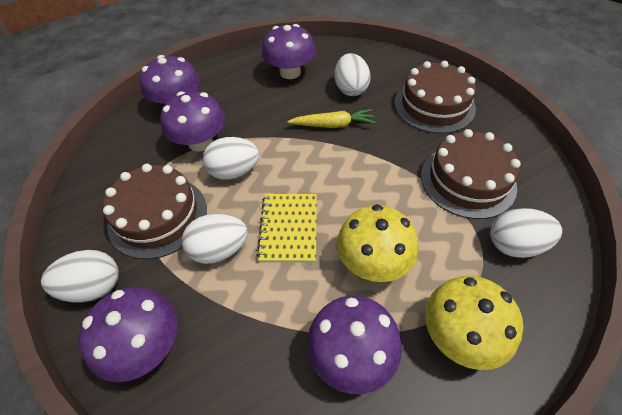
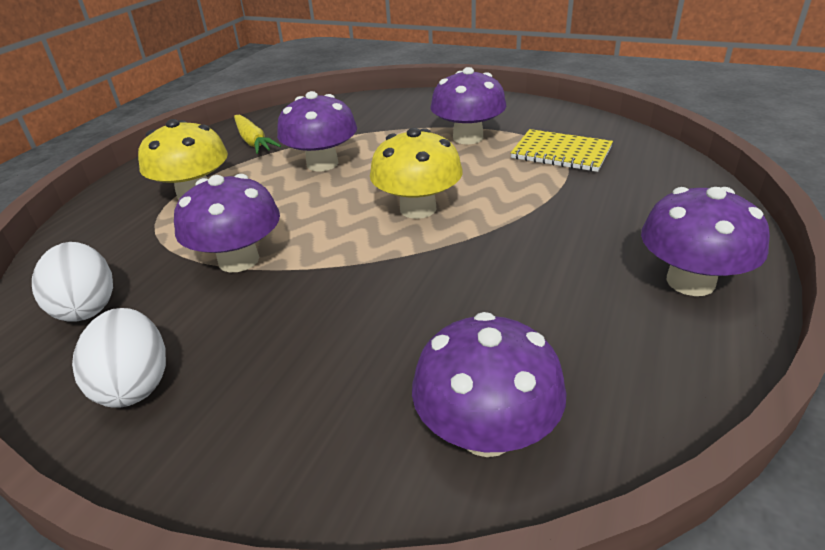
brown cake: 3 -> 0
white egg: 5 -> 2

